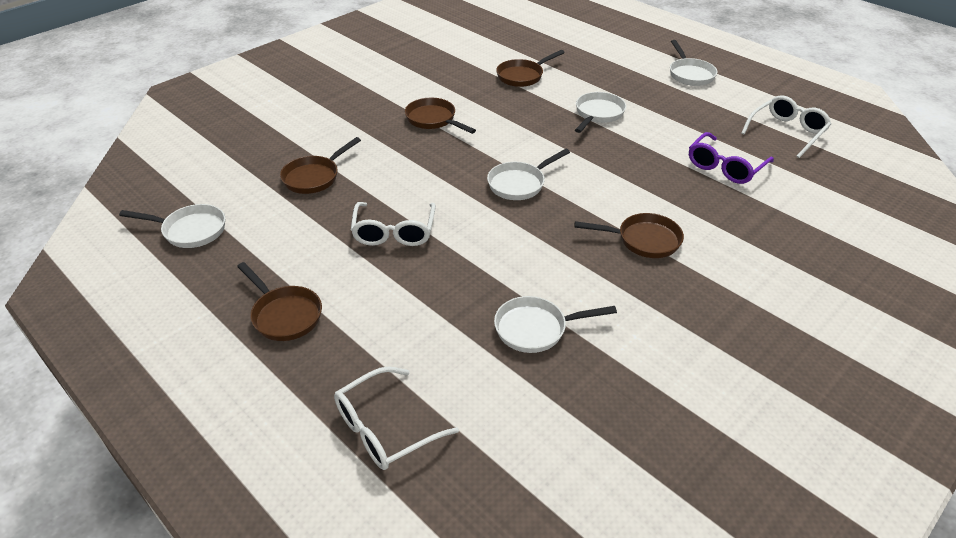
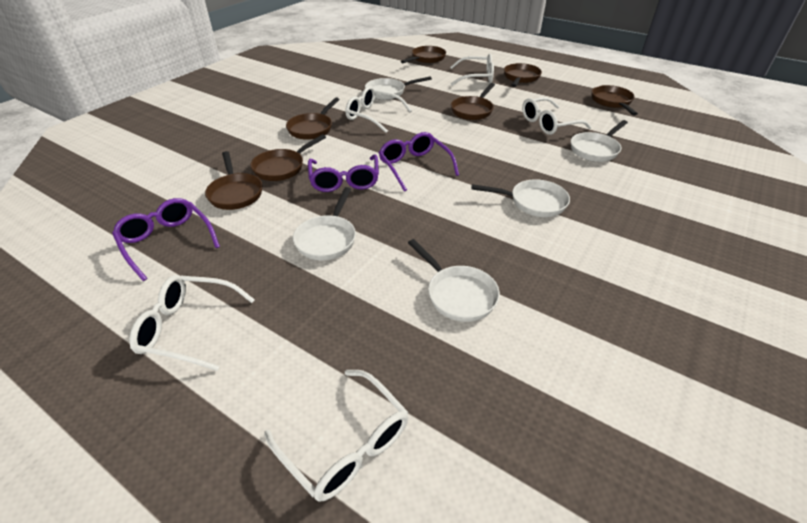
brown pan: 5 -> 7
purple glasses: 1 -> 3
white glasses: 3 -> 5

